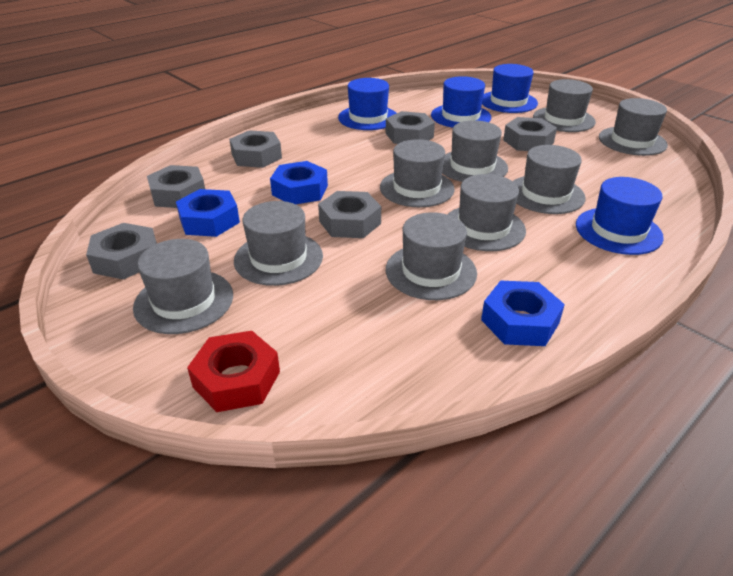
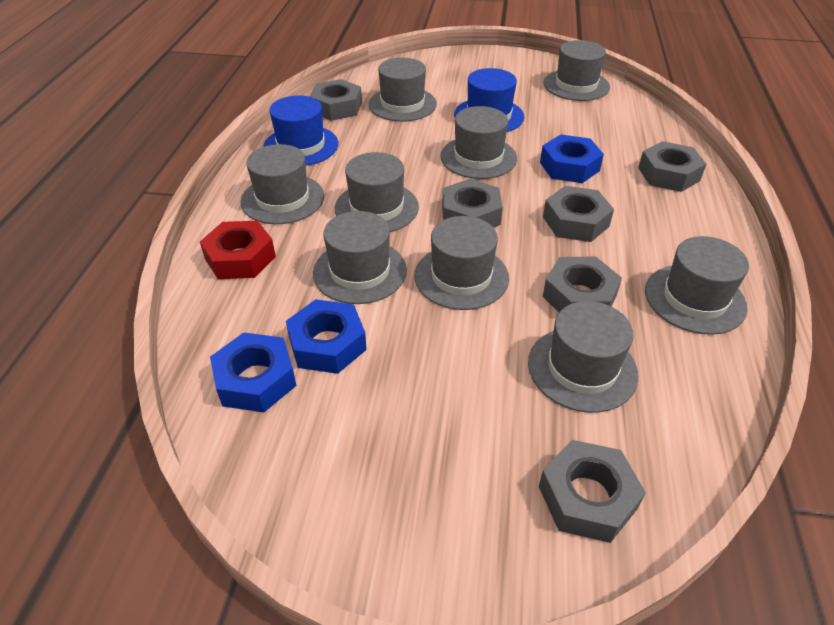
blue hat: 4 -> 2

